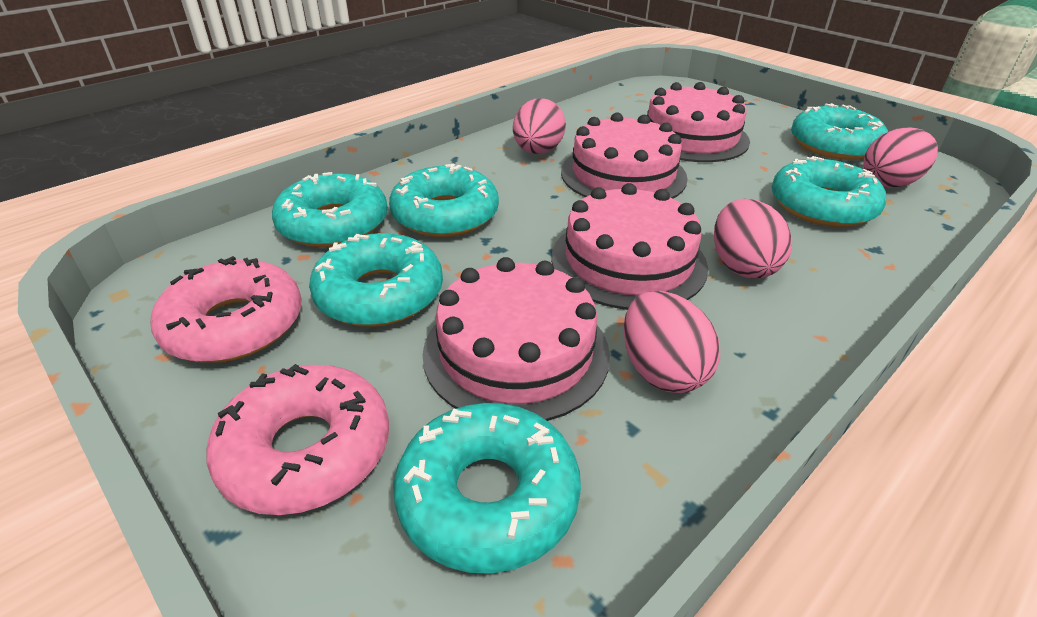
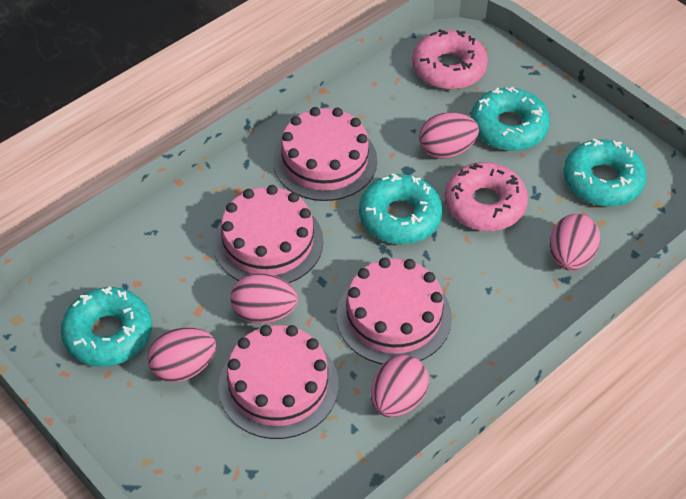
pink egg: 4 -> 5
turquoise donut: 6 -> 4

